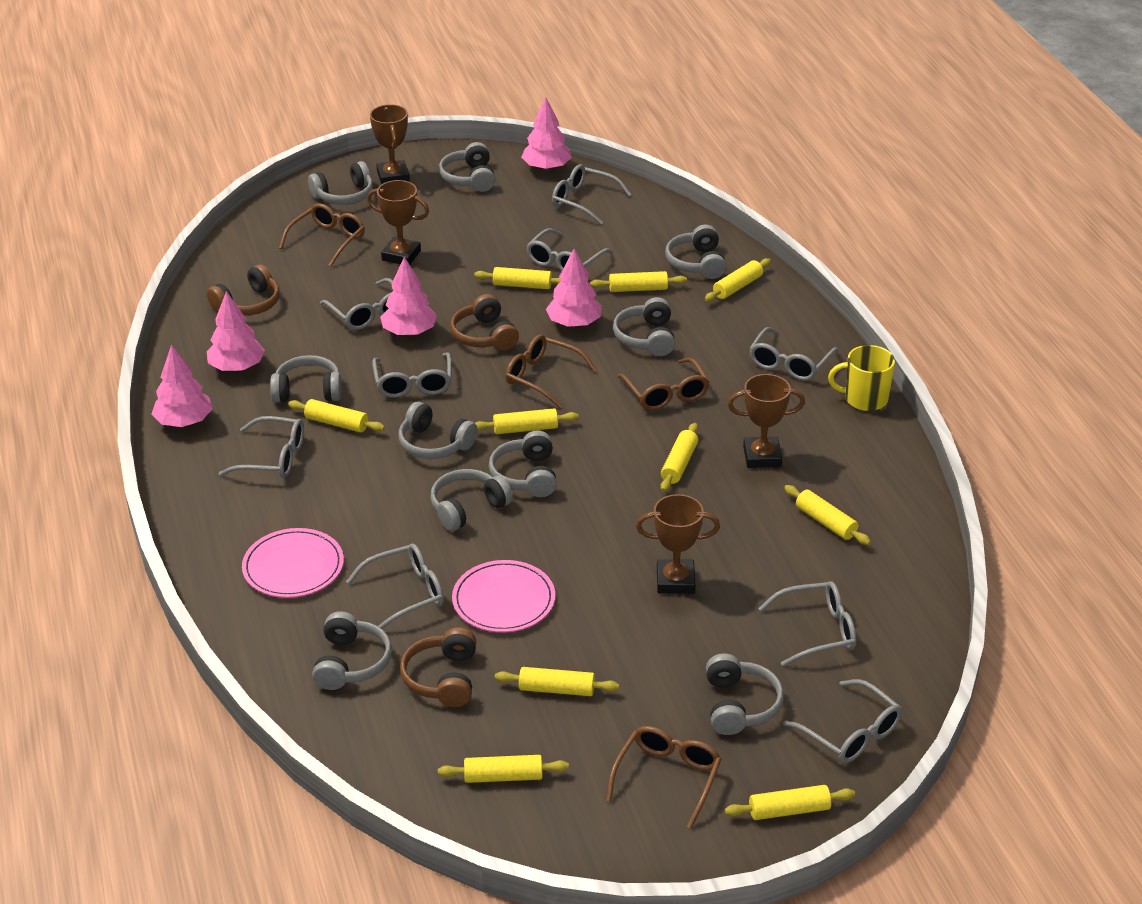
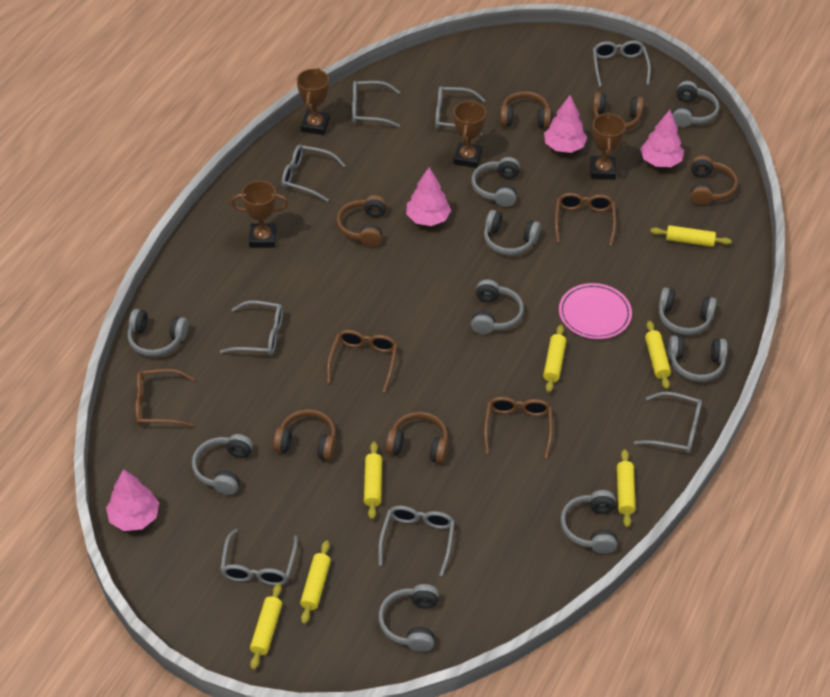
brown headphones: 3 -> 6
grey glasses: 9 -> 8
pink plate: 2 -> 1
pink tree: 5 -> 4
yellow mug: 1 -> 0
yellow rolling pin: 10 -> 7

